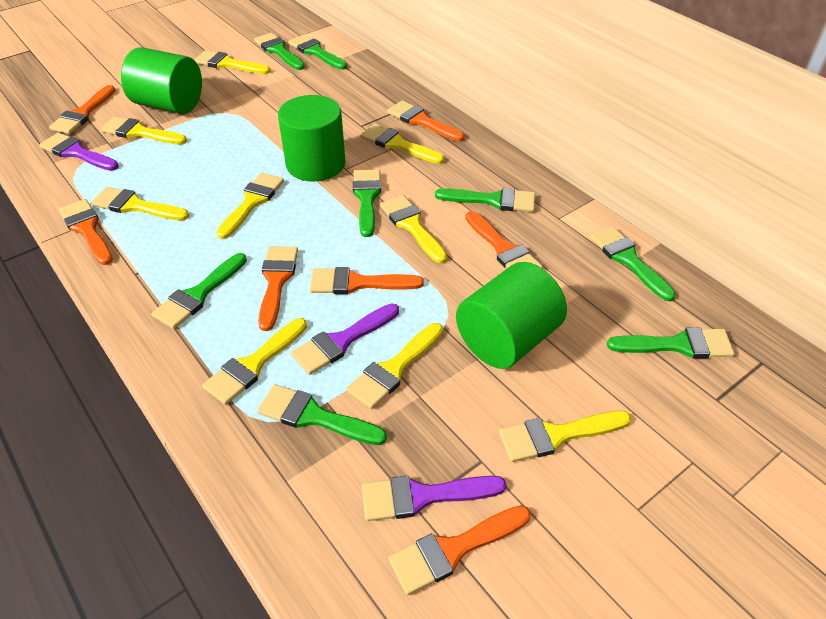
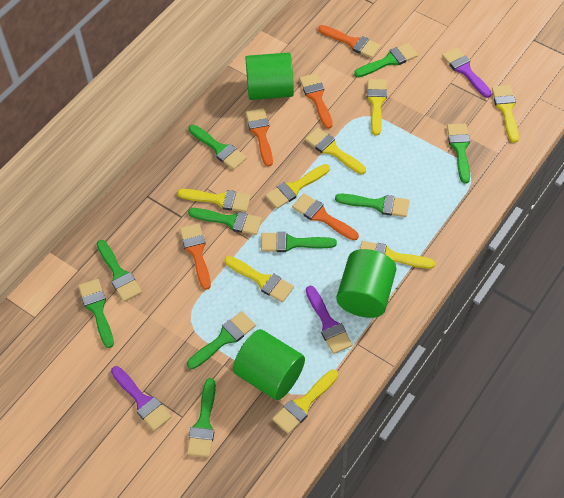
green brush: 8 -> 10
orange brush: 7 -> 5
yellow brush: 9 -> 8

